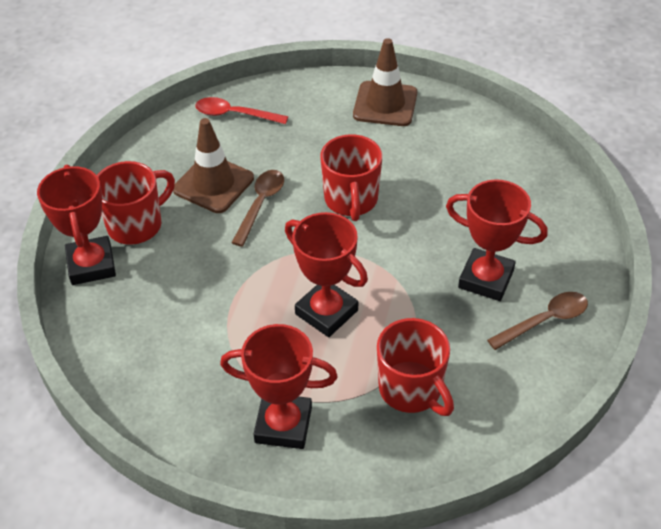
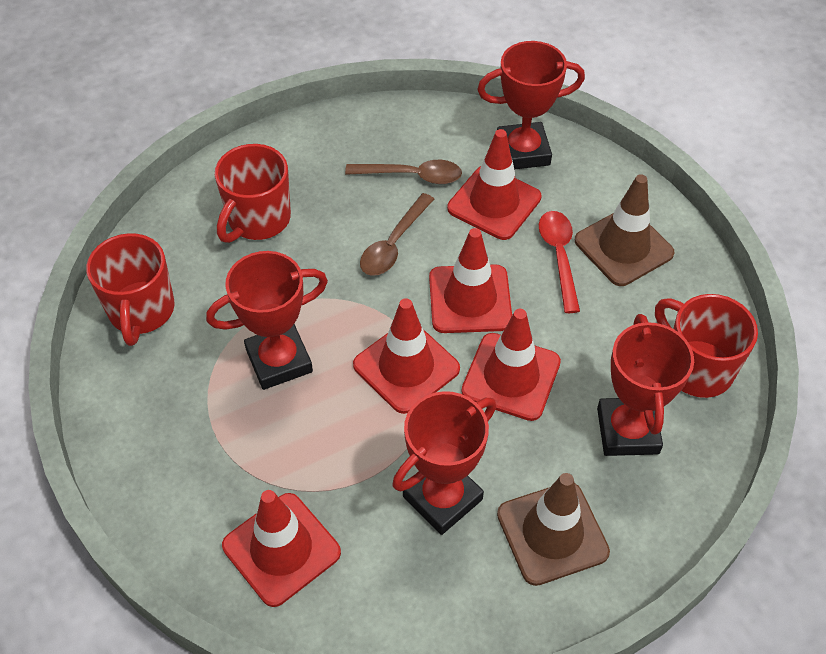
red traffic cone: 0 -> 5

